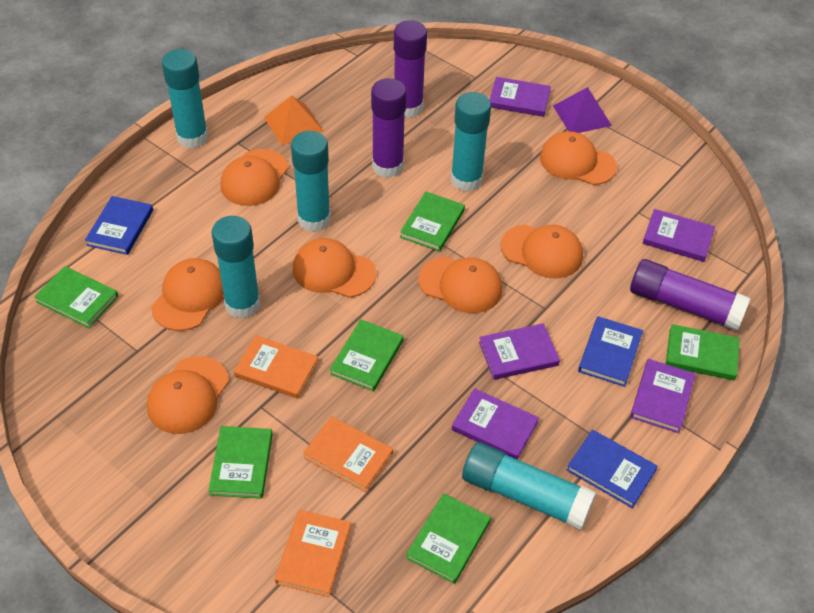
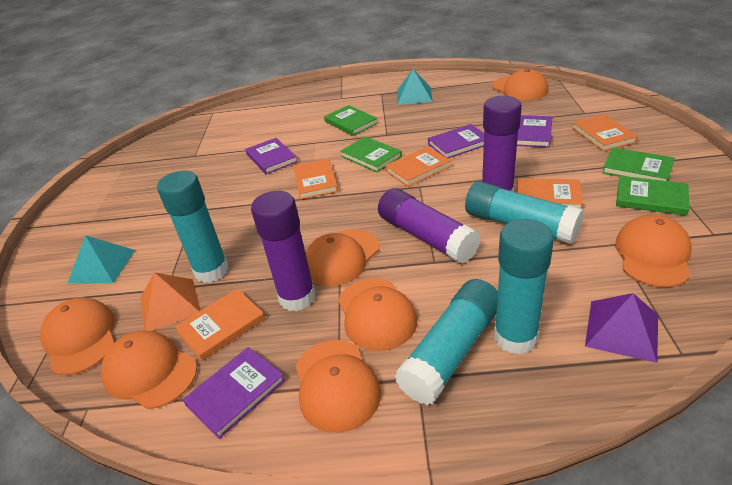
blue book: 3 -> 0
green book: 6 -> 4
orange book: 3 -> 5
purple book: 5 -> 4
turquoise glue stick: 5 -> 4
turquoise pyramid: 0 -> 2

